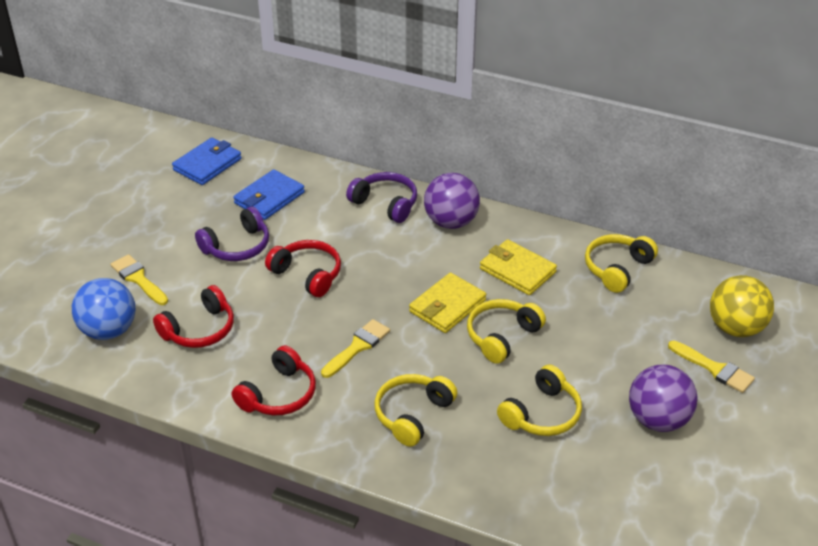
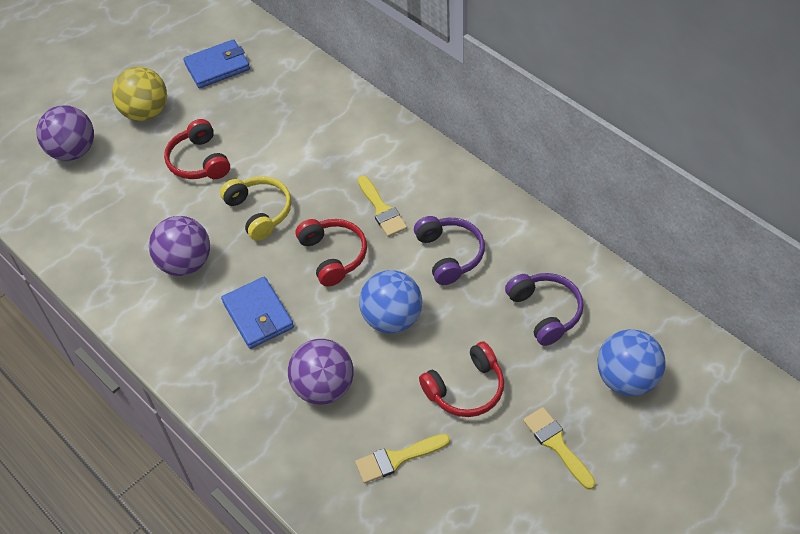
blue ball: 1 -> 2
purple ball: 2 -> 3
yellow headphones: 4 -> 1
yellow wallet: 2 -> 0

